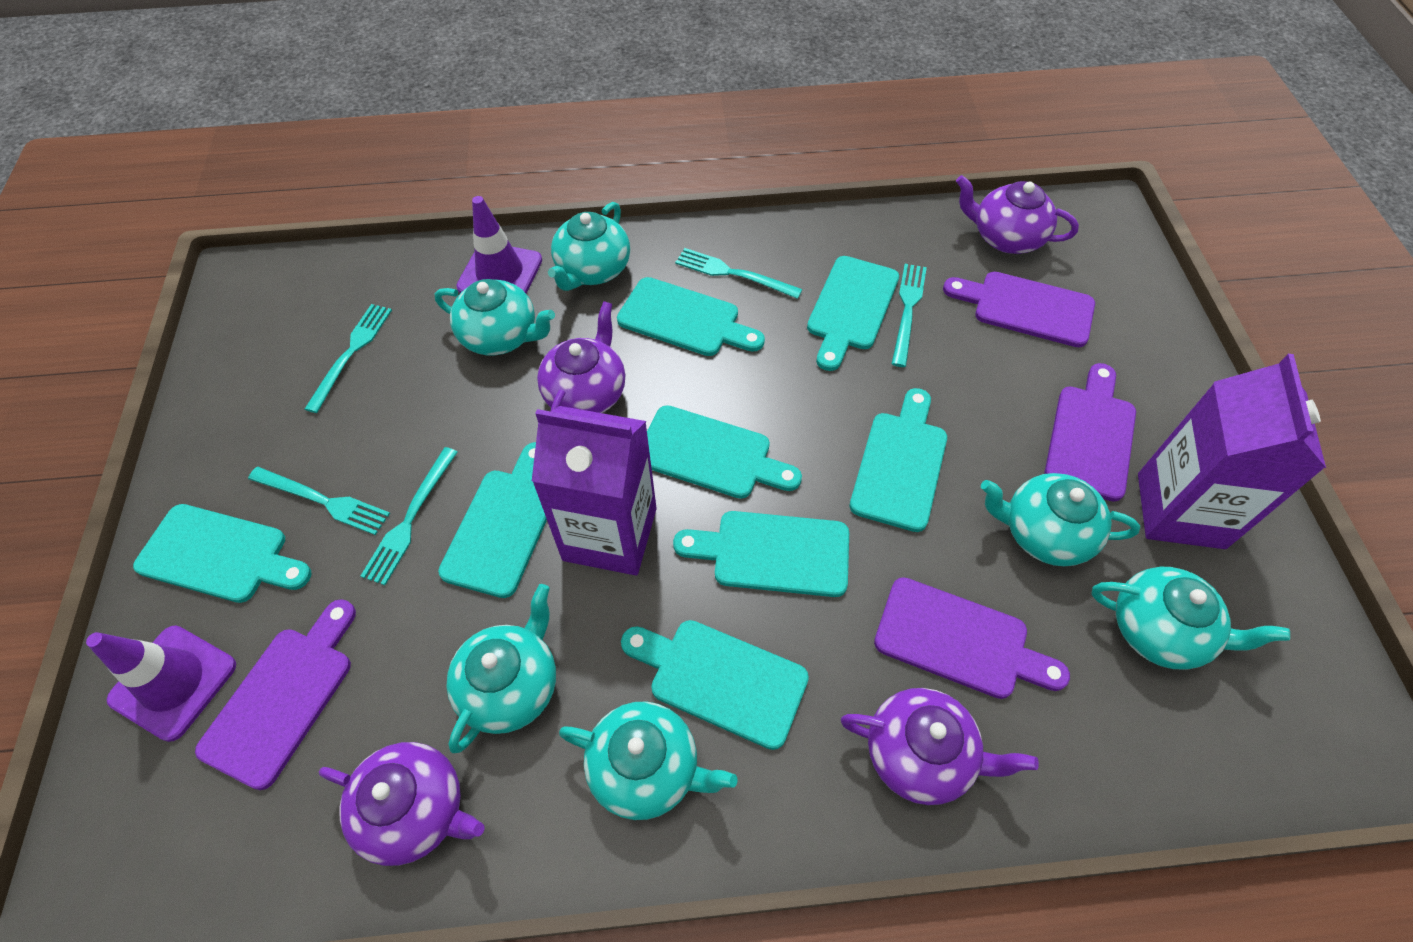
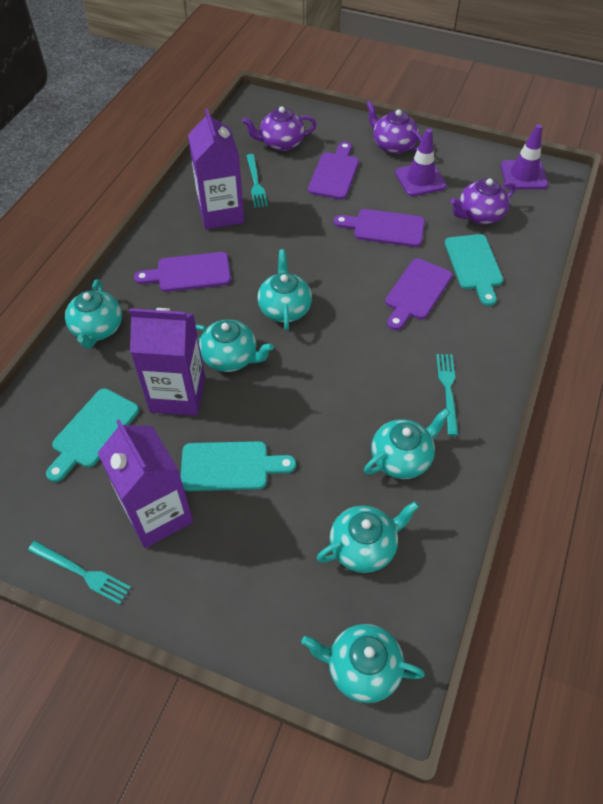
purple carton: 2 -> 3
purple teapot: 4 -> 3
turquoise cutting board: 8 -> 3
turquoise fork: 5 -> 3

